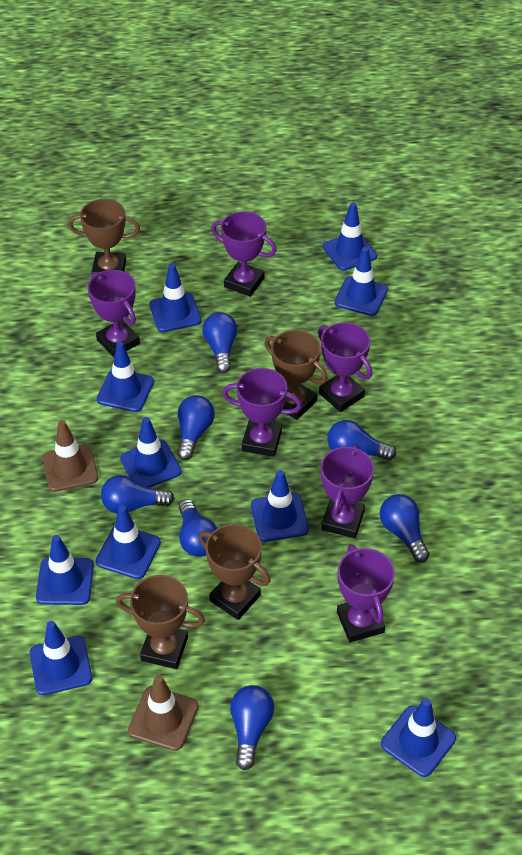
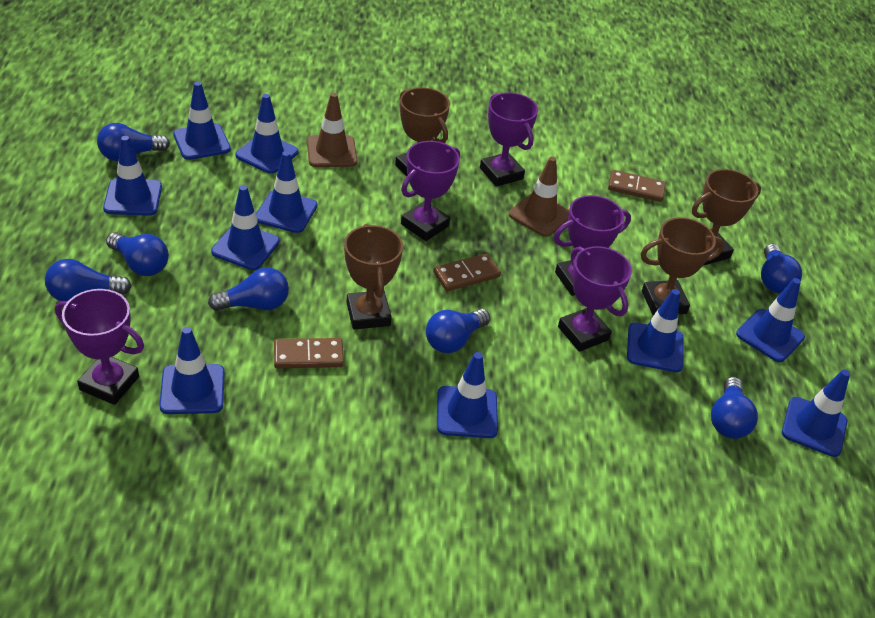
brown domino: 0 -> 3
purple trophy: 6 -> 5

